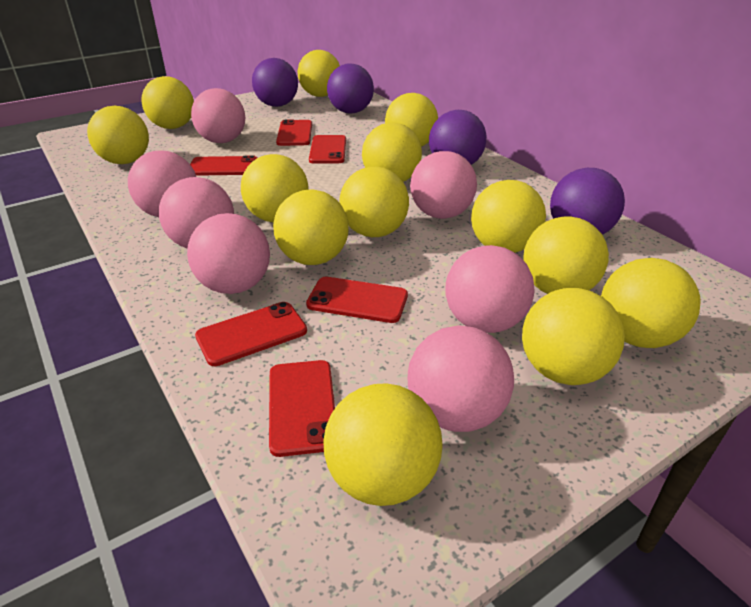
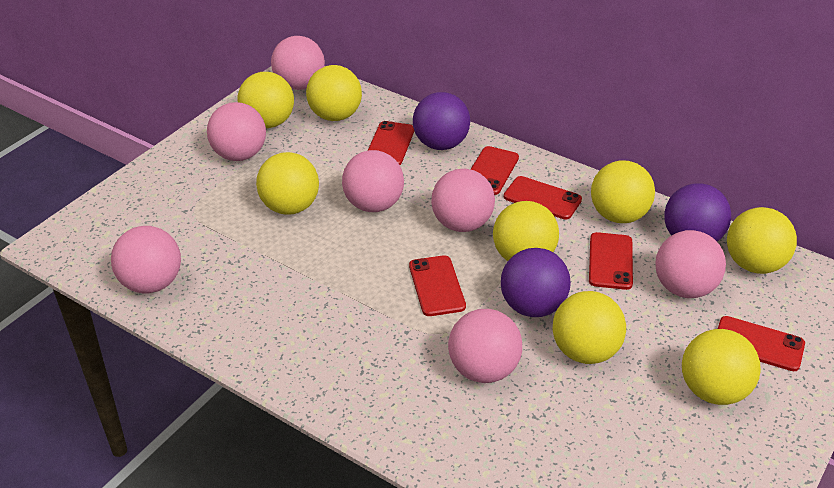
purple ball: 4 -> 3
yellow ball: 13 -> 8

